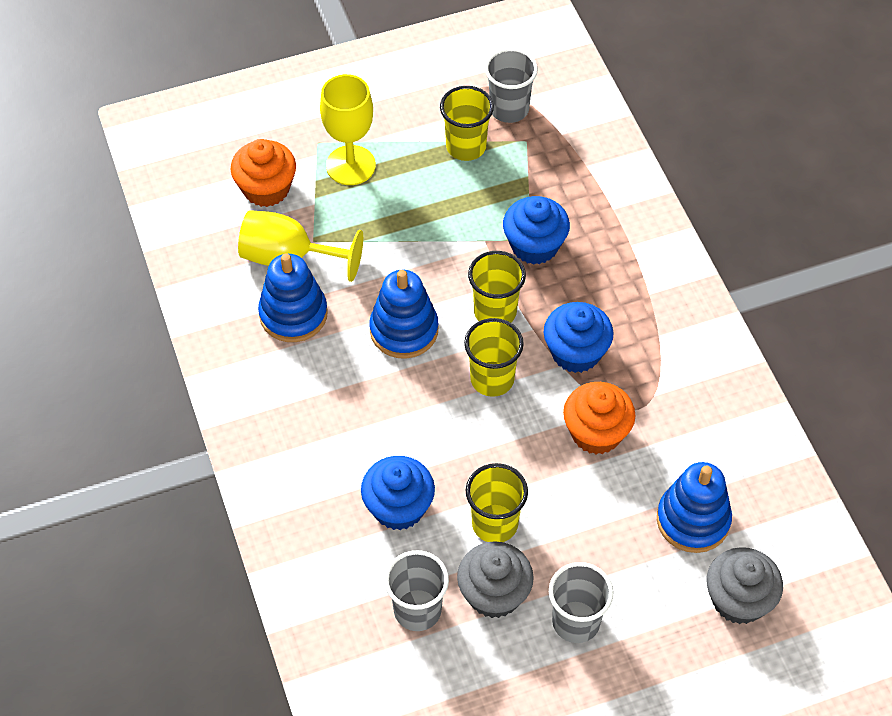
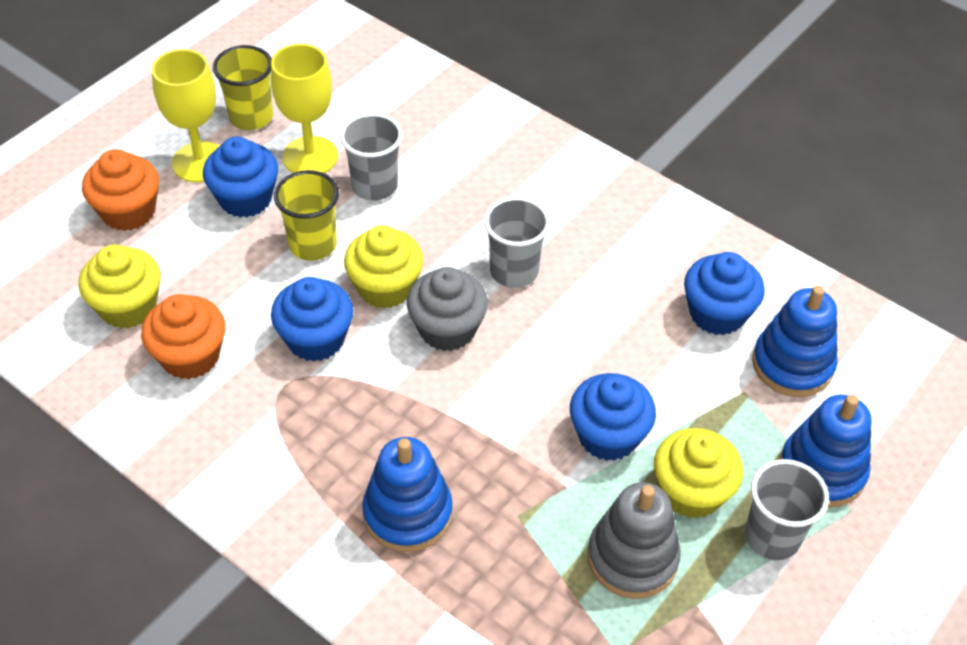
blue cupcake: 3 -> 4
grey cupcake: 2 -> 1
grey stacking toy: 0 -> 1
yellow cup: 4 -> 2
yellow cupcake: 0 -> 3

